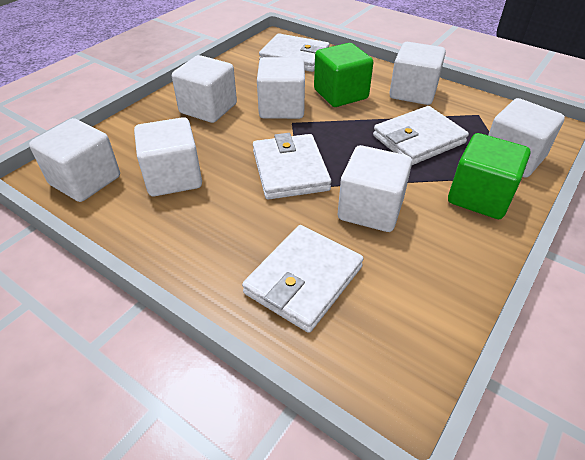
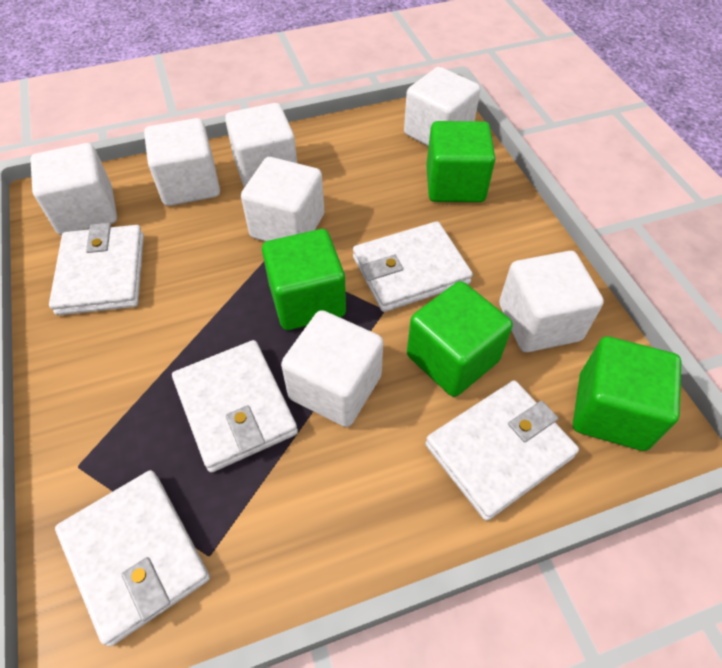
green cube: 2 -> 4
white wallet: 4 -> 5

